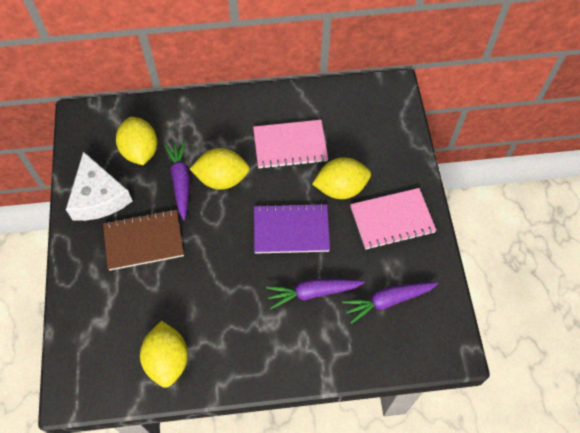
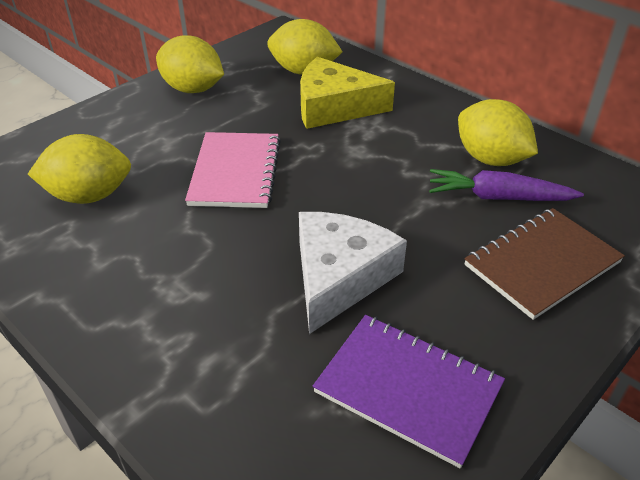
pink notebook: 2 -> 1
purple carrot: 3 -> 1
yellow cheese: 0 -> 1

